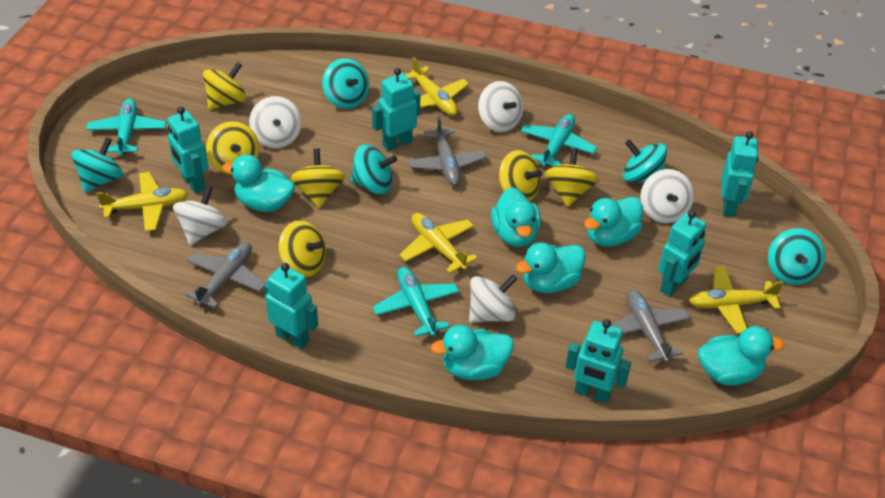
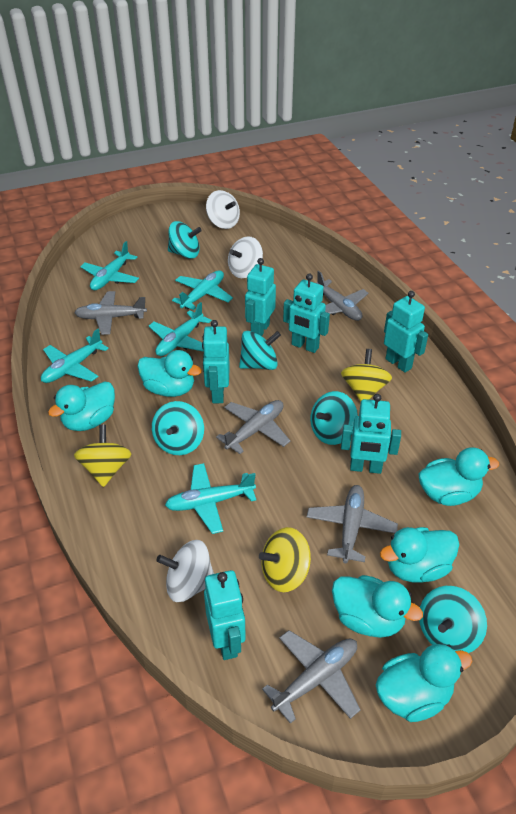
grey plane: 3 -> 5
turquoise plane: 3 -> 5
white spinning top: 5 -> 3
yellow plane: 4 -> 0
yellow spinning top: 6 -> 3

